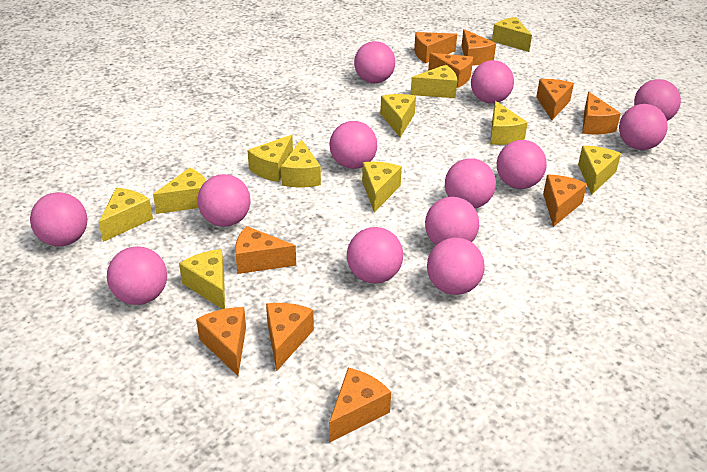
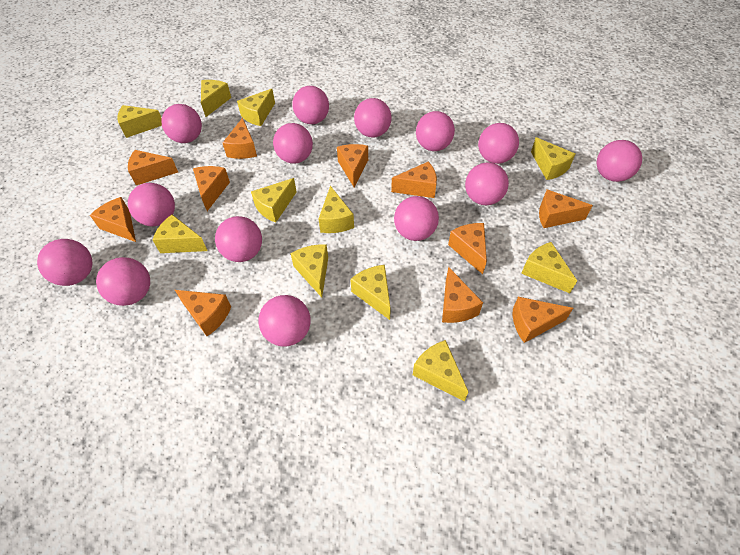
orange cheese: 10 -> 11
pink ball: 13 -> 14

